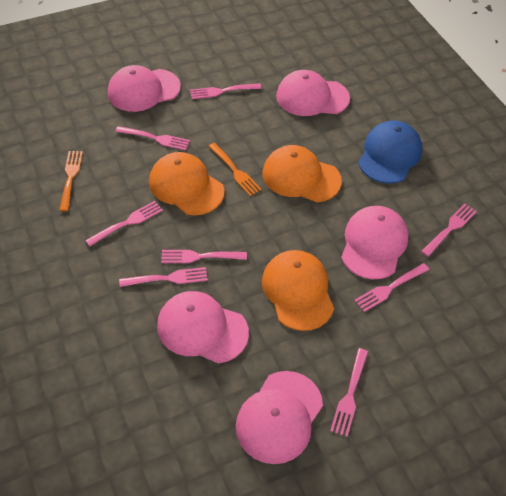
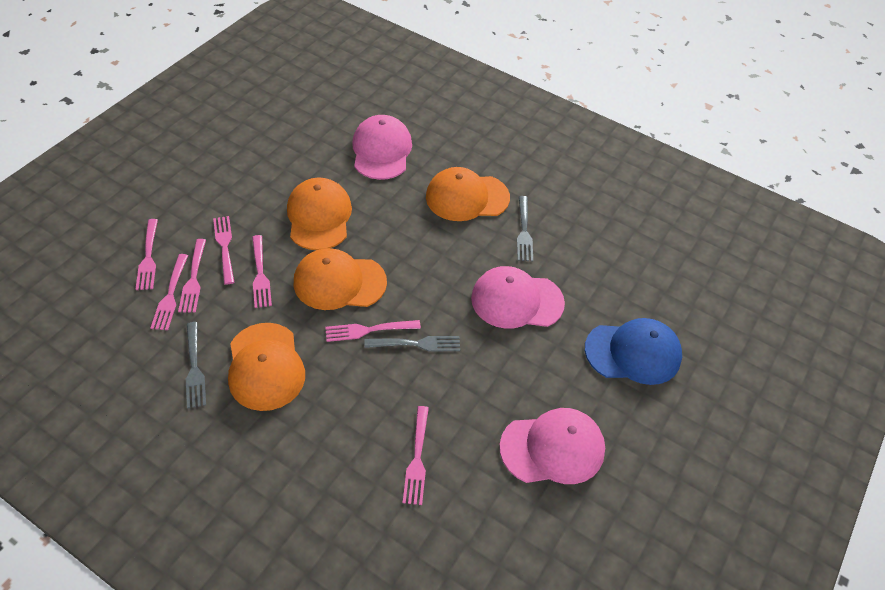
grey fork: 0 -> 3
orange cap: 3 -> 4
orange fork: 2 -> 0
pink cap: 5 -> 3
pink fork: 8 -> 7

